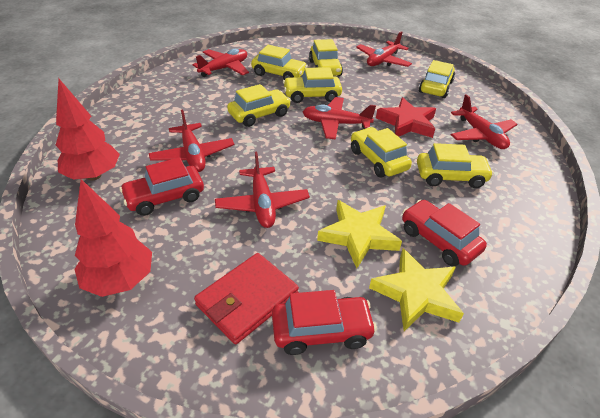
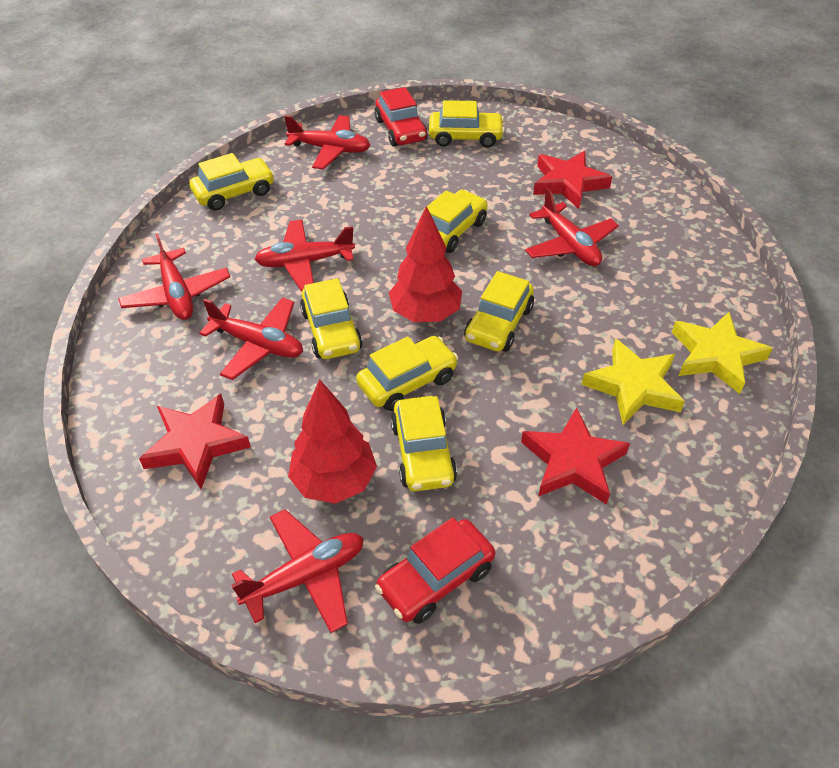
red car: 3 -> 2
red star: 1 -> 3
red wallet: 1 -> 0

